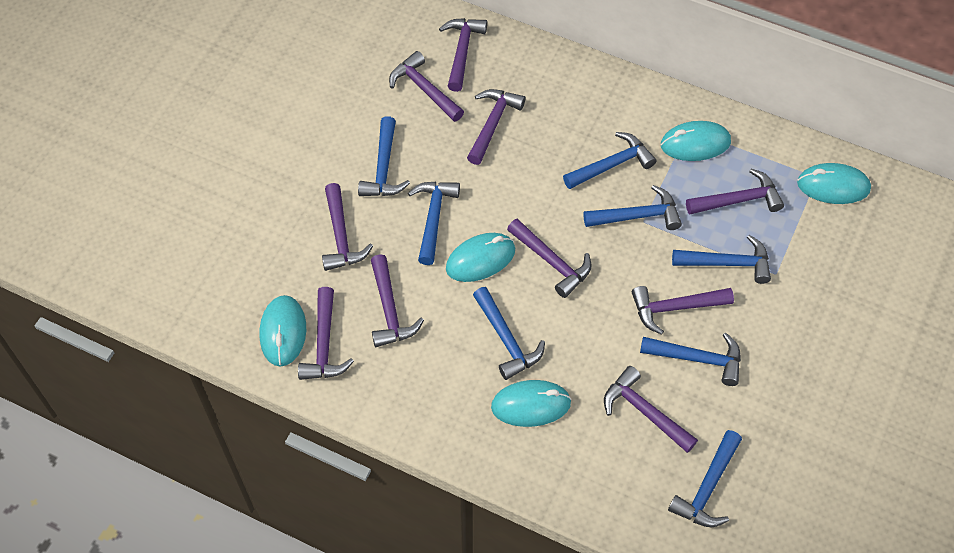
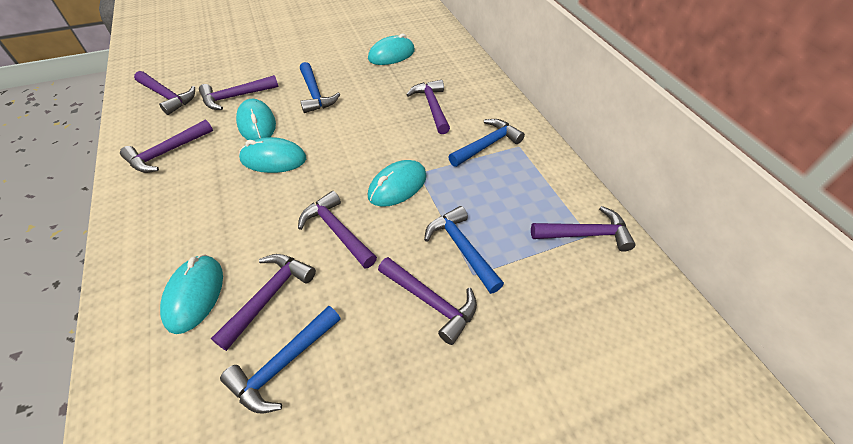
blue hammer: 8 -> 4
purple hammer: 10 -> 8

